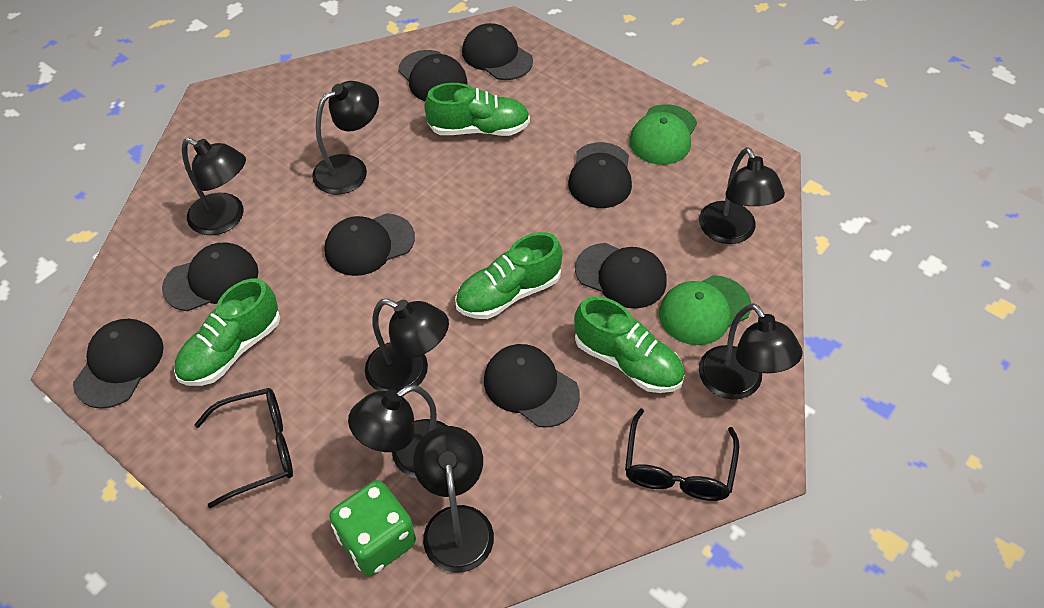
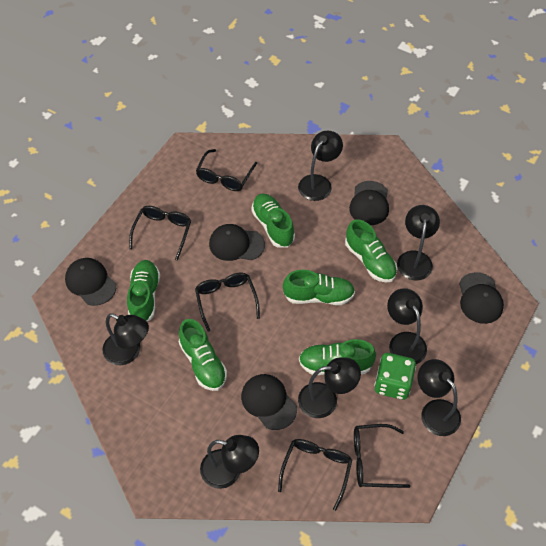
black cap: 8 -> 5
black glasses: 2 -> 5
green cap: 2 -> 0
green shoe: 4 -> 6

